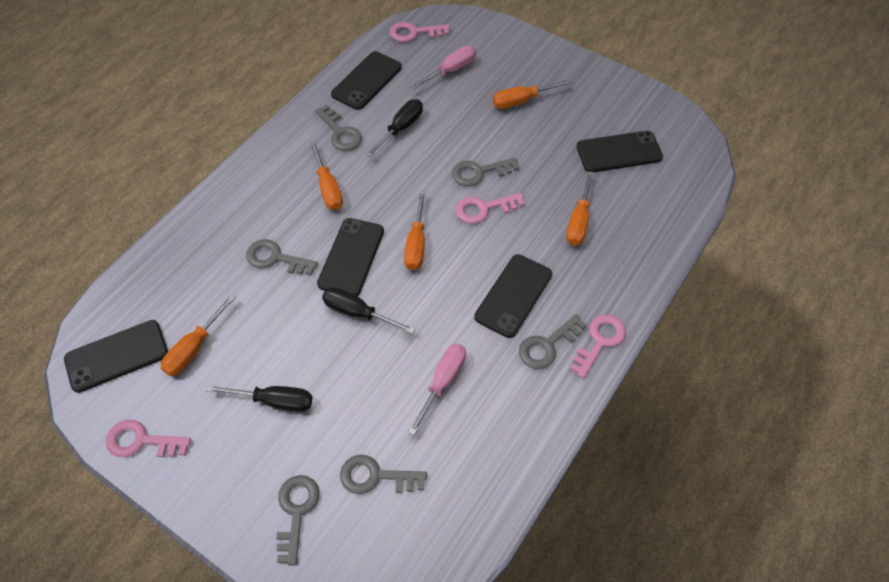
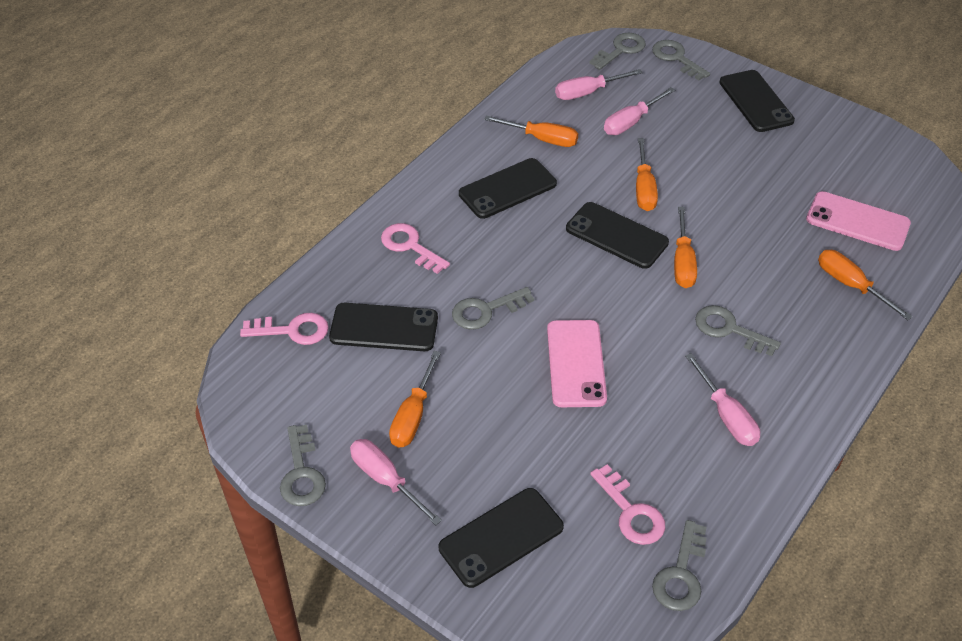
black screwdriver: 3 -> 0
pink key: 4 -> 3
pink phone: 0 -> 2
pink screwdriver: 2 -> 4

